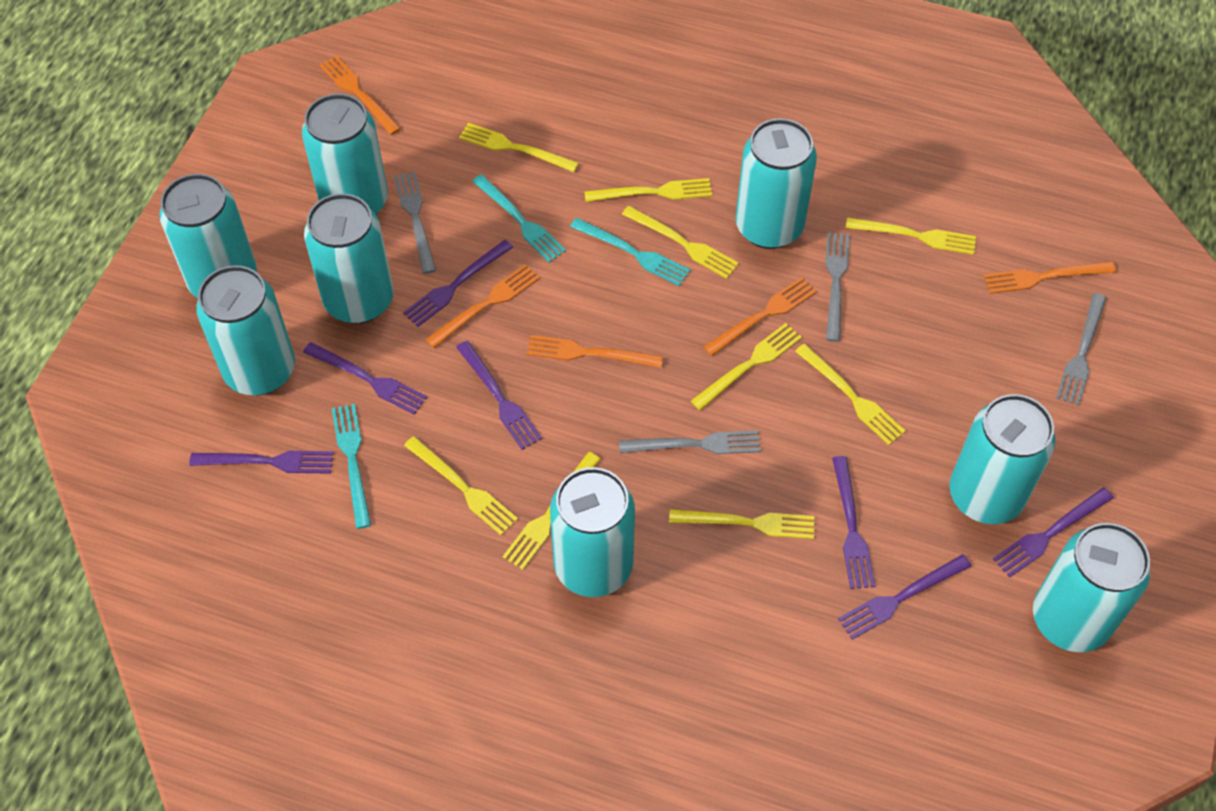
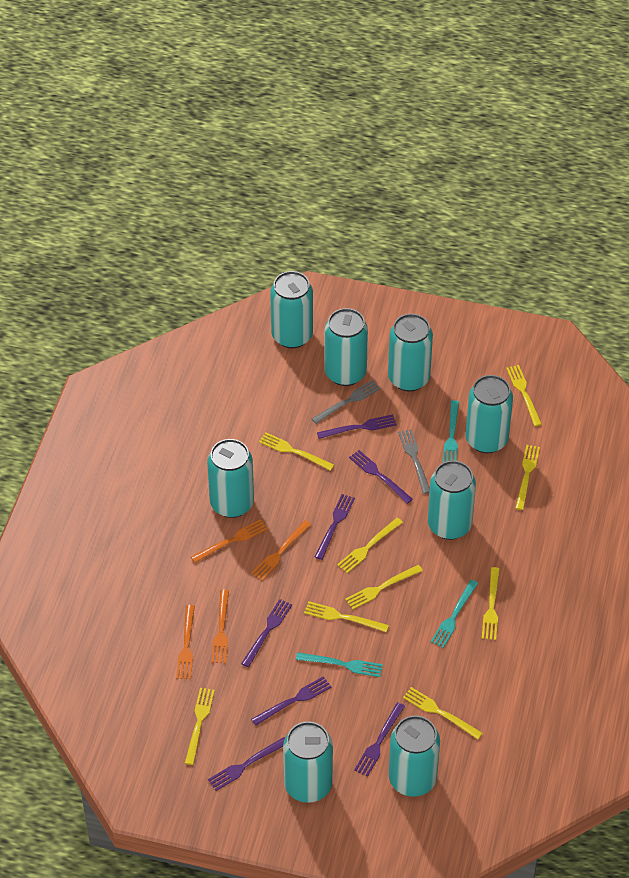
grey fork: 4 -> 2
orange fork: 5 -> 4

